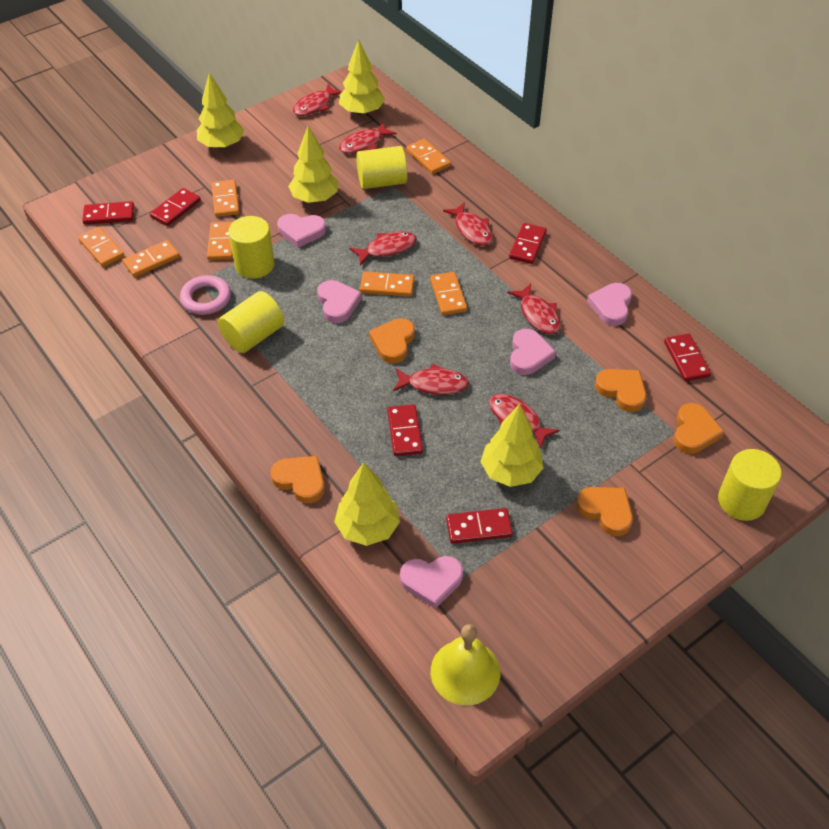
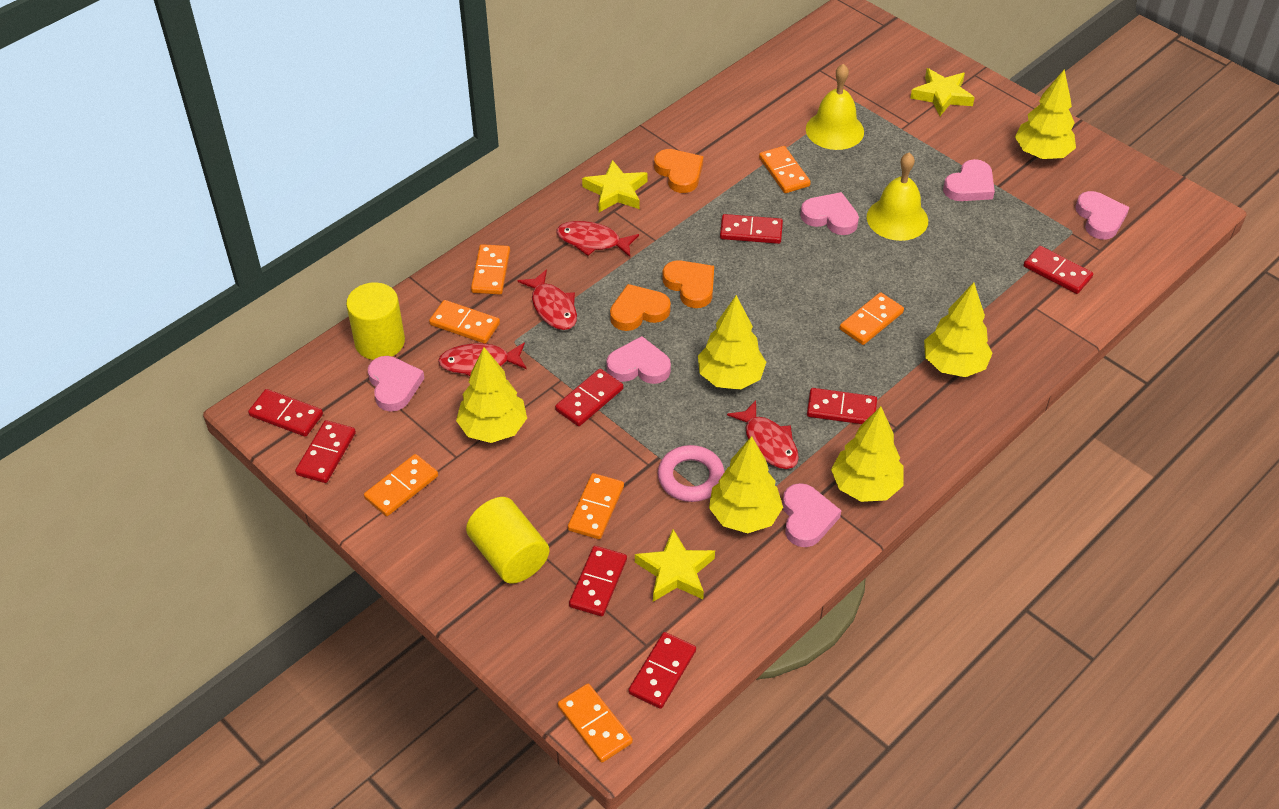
orange heart: 5 -> 3
pink heart: 5 -> 6
red domino: 6 -> 8
red fish: 7 -> 4
yellow bell: 1 -> 2
yellow cylinder: 4 -> 2
yellow star: 0 -> 3
yellow tree: 5 -> 6

